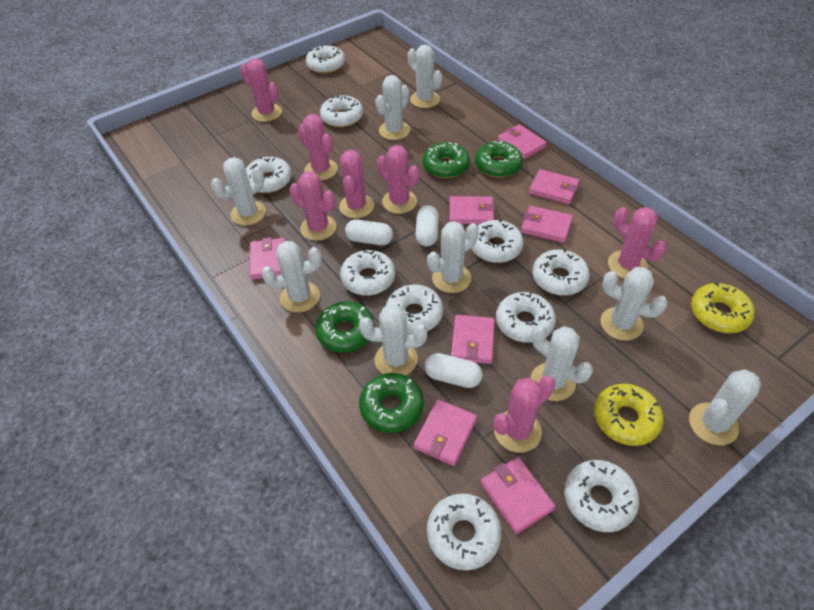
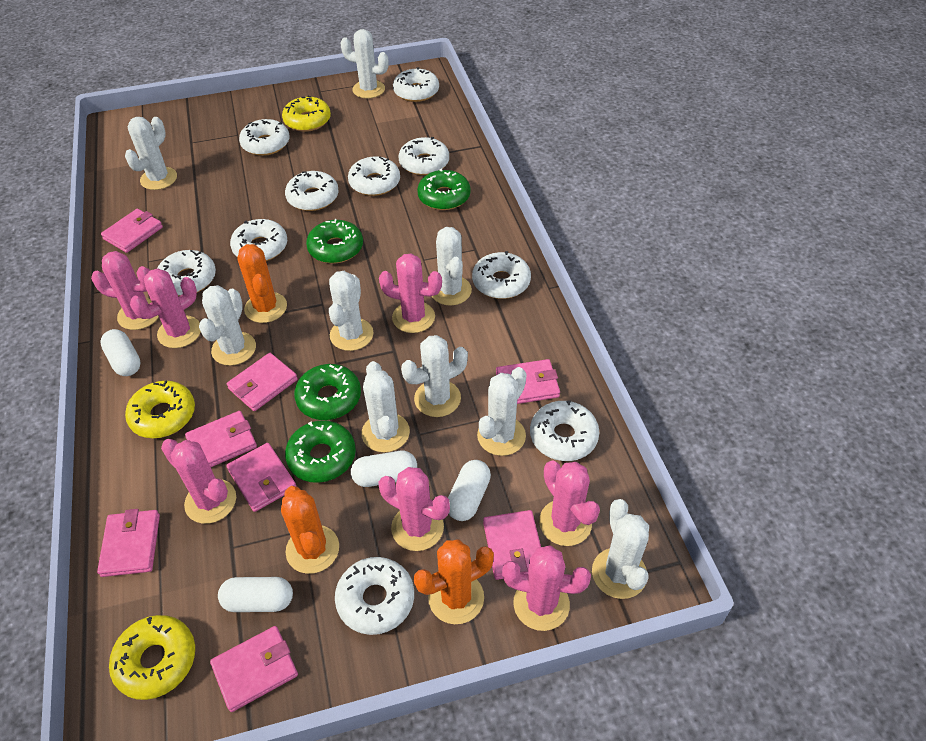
orange cactus: 0 -> 3
white capsule: 3 -> 4
yellow donut: 2 -> 3

